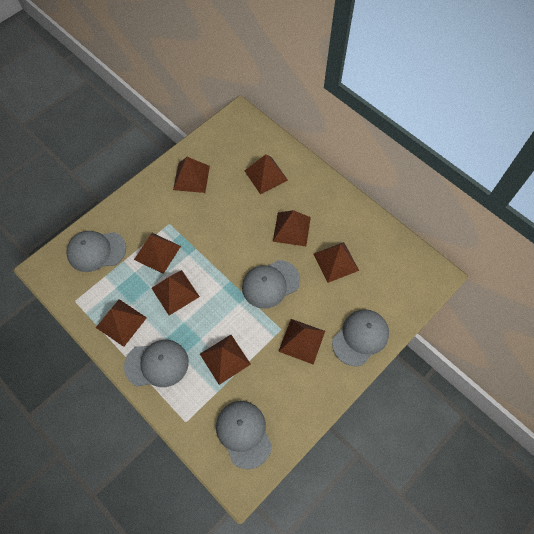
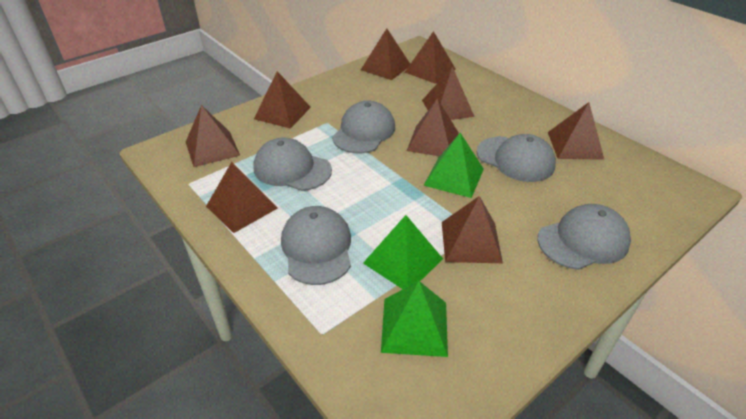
green pyramid: 0 -> 3

